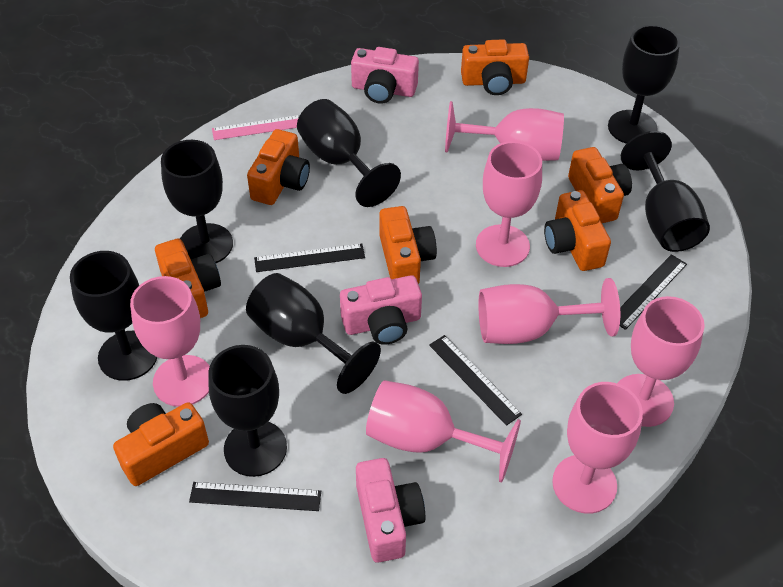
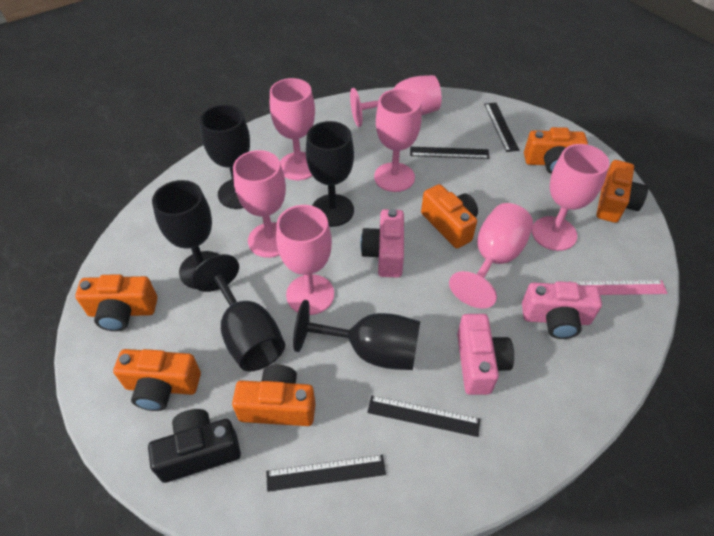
black camera: 0 -> 1
black goblet: 7 -> 5
orange camera: 7 -> 6

